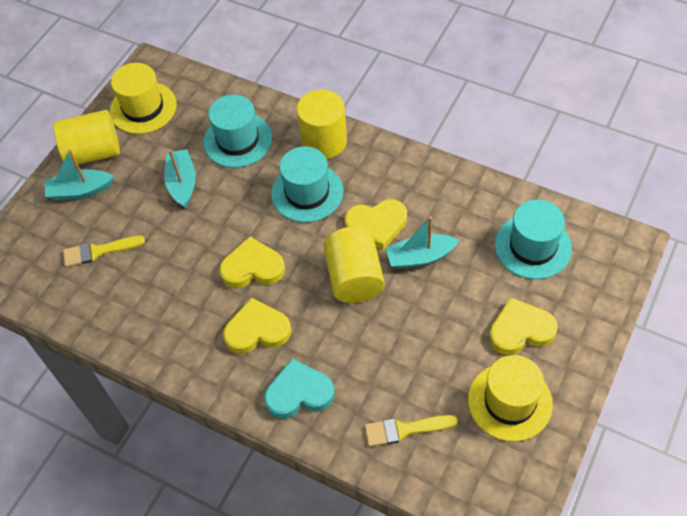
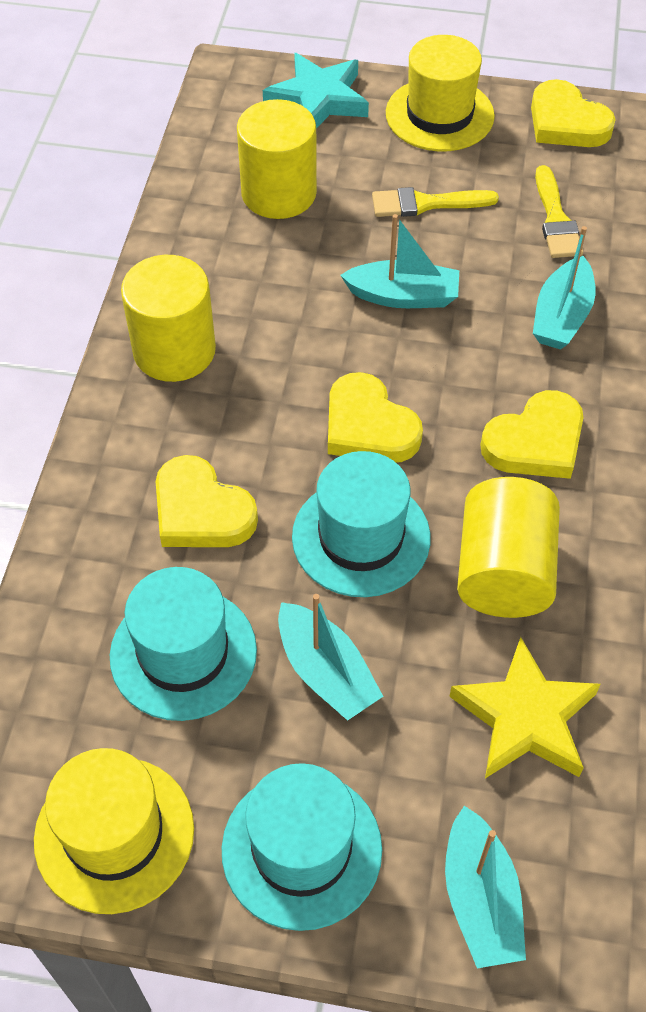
turquoise boat: 3 -> 4
turquoise heart: 1 -> 0
turquoise star: 0 -> 1
yellow star: 0 -> 1

